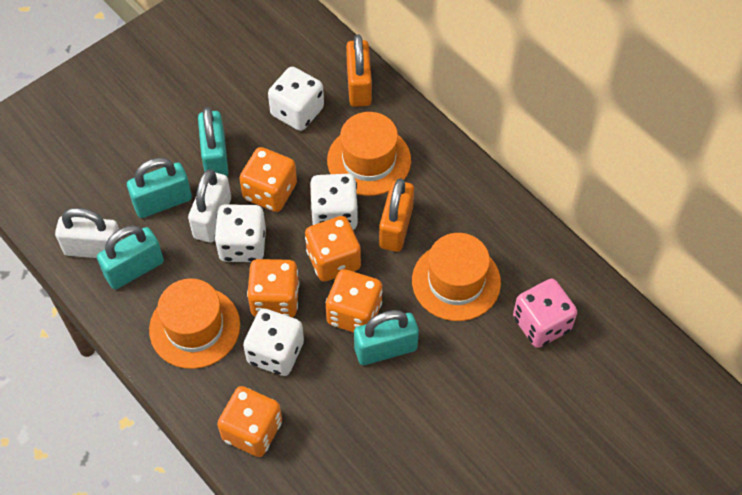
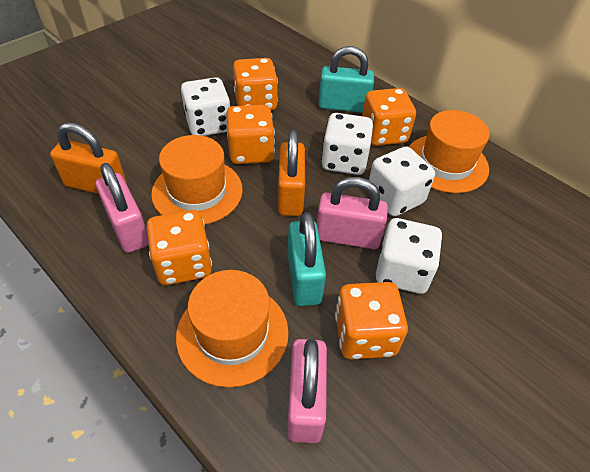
pink dice: 1 -> 0
pink padlock: 0 -> 3
turquoise padlock: 4 -> 2
white padlock: 2 -> 0

